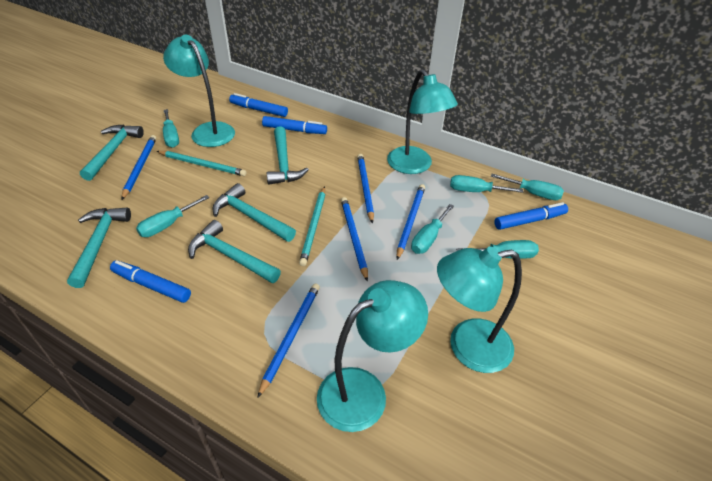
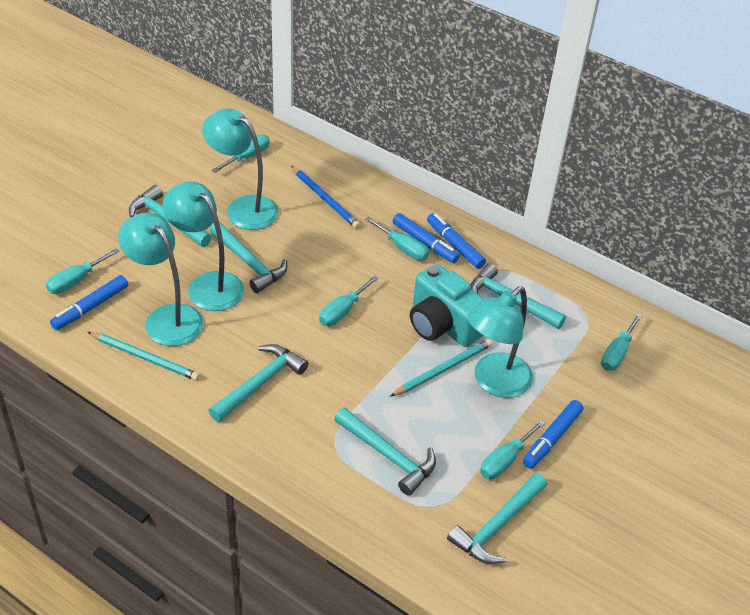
blue pencil: 5 -> 1
turquoise camera: 0 -> 1
turquoise hammer: 5 -> 6

